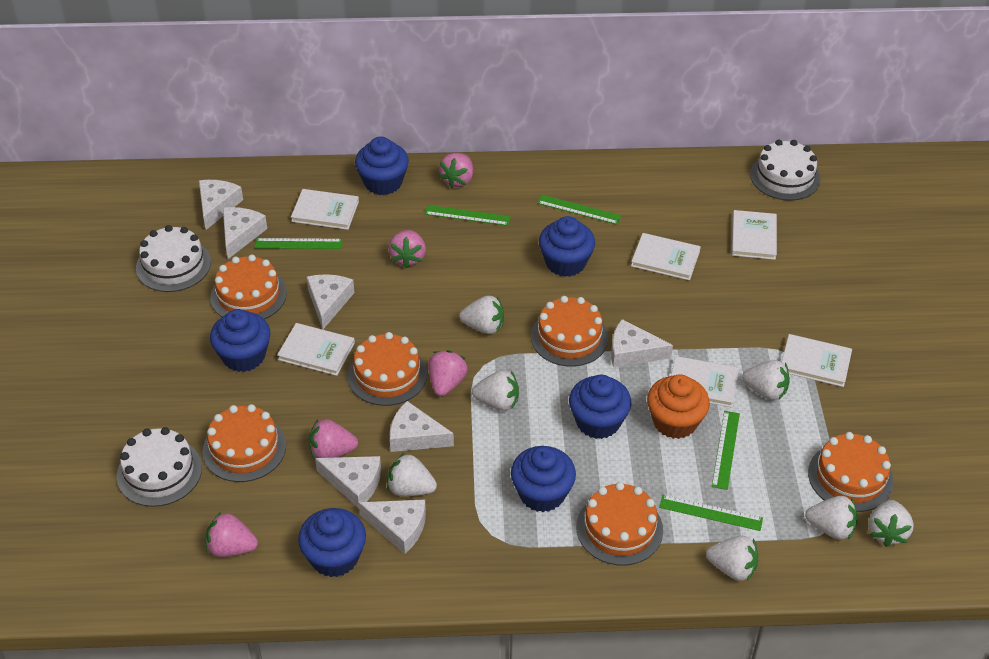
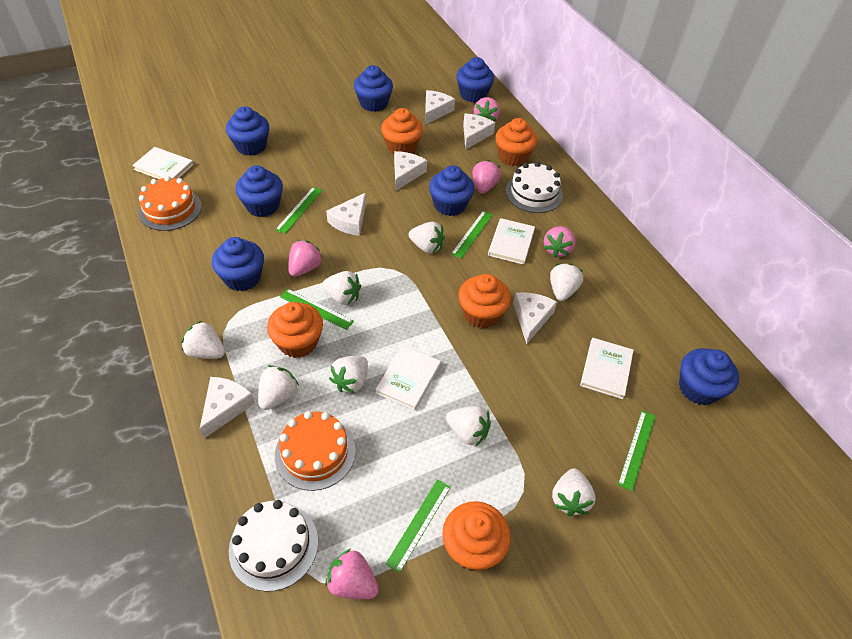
blue cupcake: 6 -> 7
orange cake: 6 -> 2
orange cupcake: 1 -> 5
white book: 6 -> 4
white cake: 3 -> 2
white cheese: 7 -> 6
white strawberry: 7 -> 8

